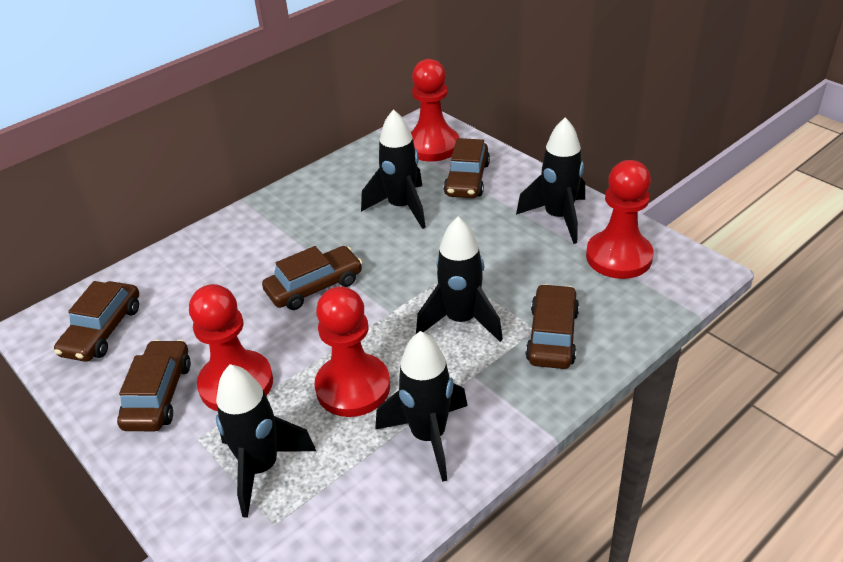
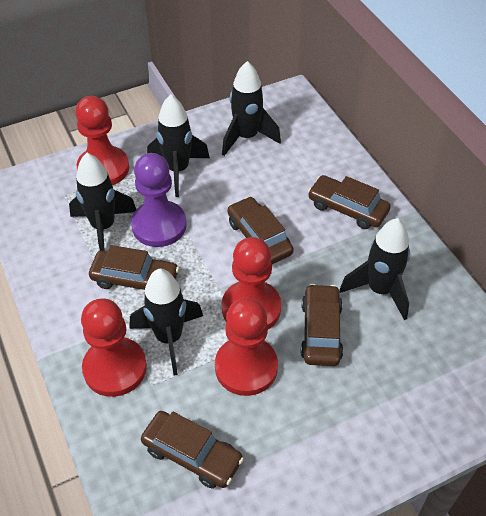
purple pawn: 0 -> 1

